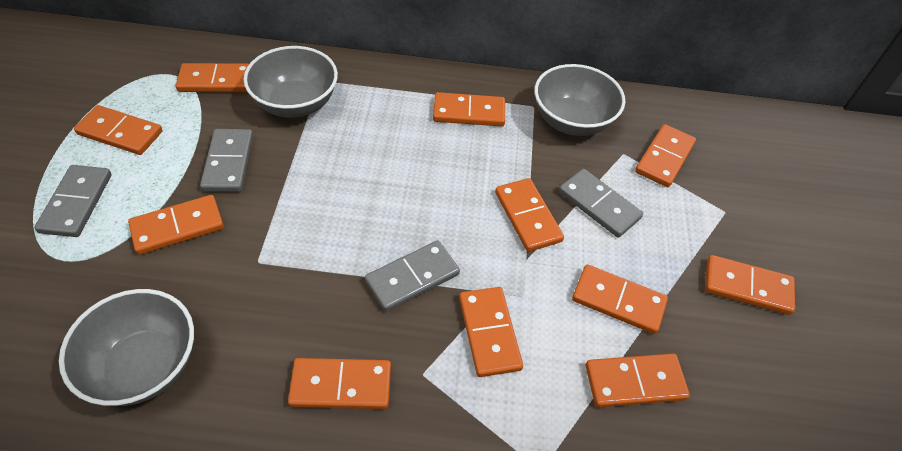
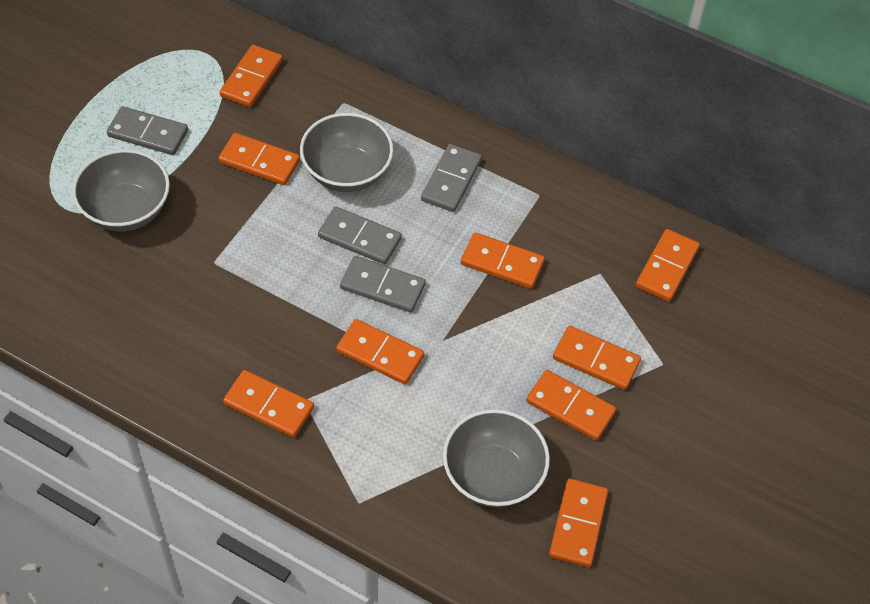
orange domino: 11 -> 9

